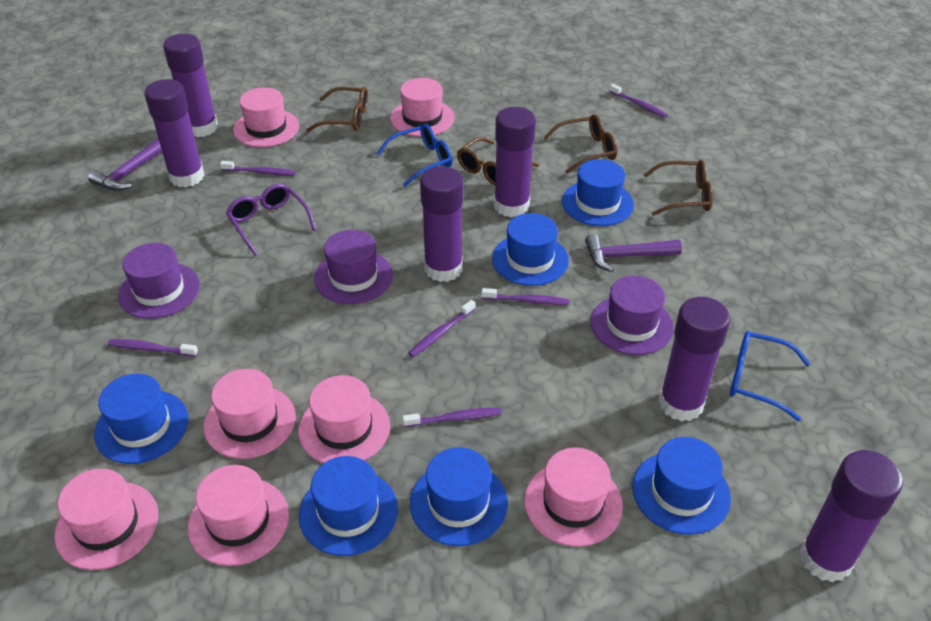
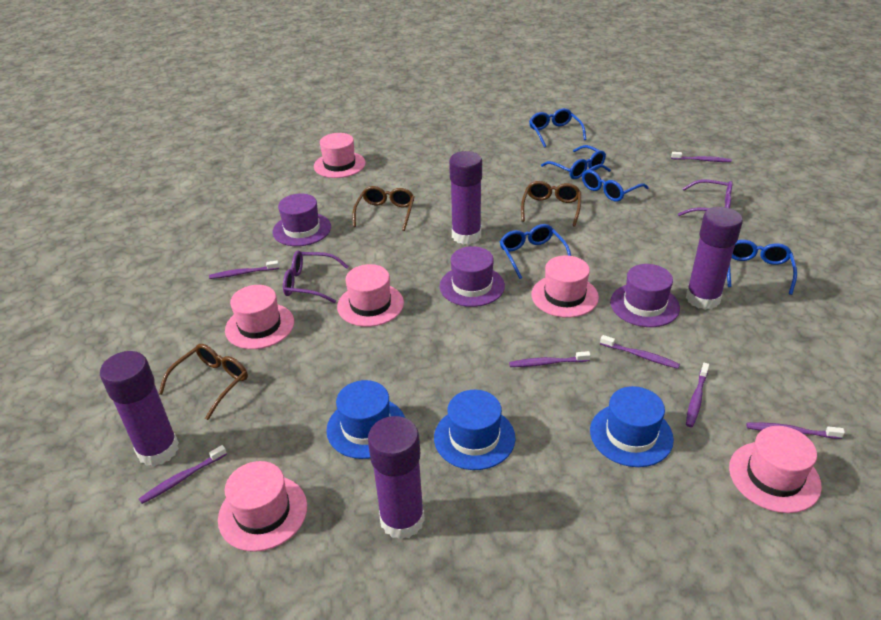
blue glasses: 2 -> 5
blue hat: 6 -> 3
brown glasses: 4 -> 3
pink hat: 7 -> 6
purple glasses: 1 -> 2
purple glue stick: 6 -> 4
purple hammer: 2 -> 0
purple toothbrush: 6 -> 7

